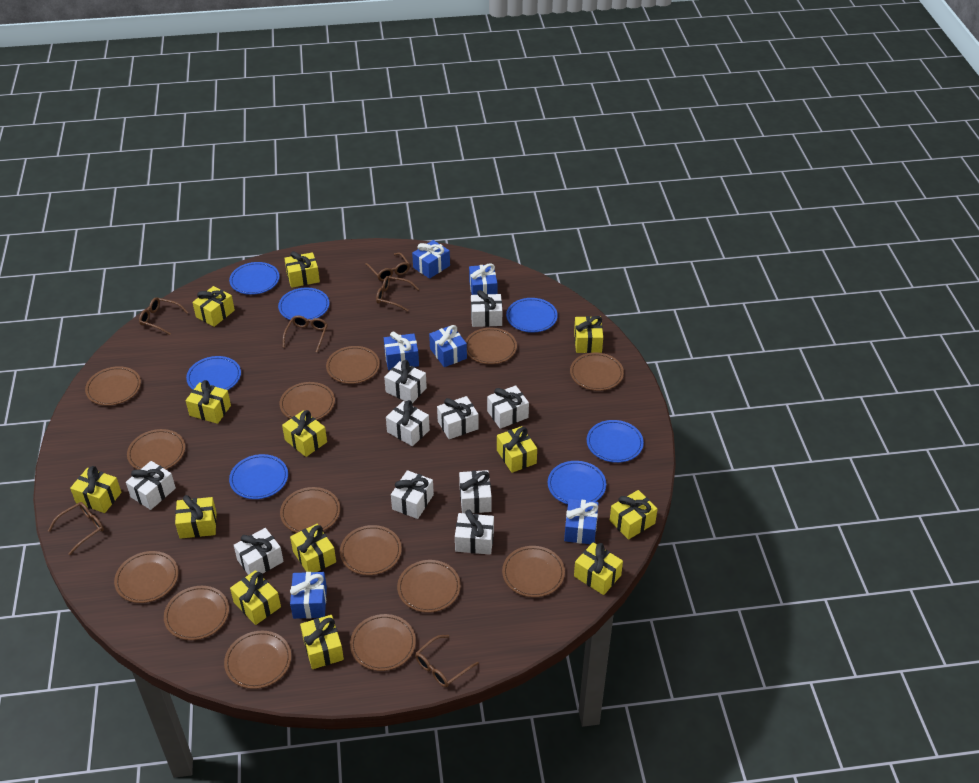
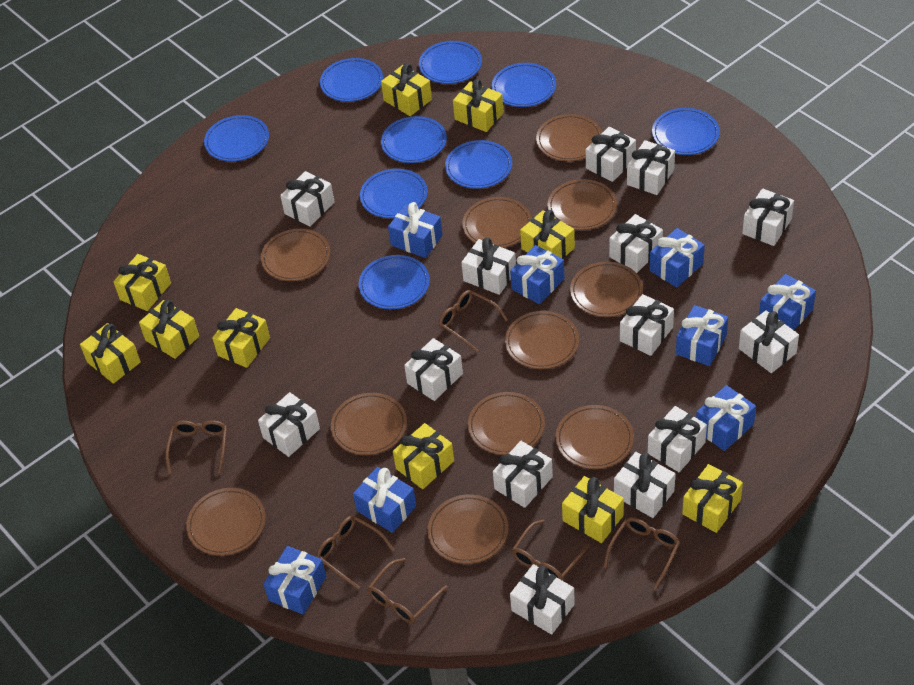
blue gift: 6 -> 8
blue plate: 7 -> 9
brown plate: 14 -> 11
white gift: 10 -> 14
yellow gift: 13 -> 10

